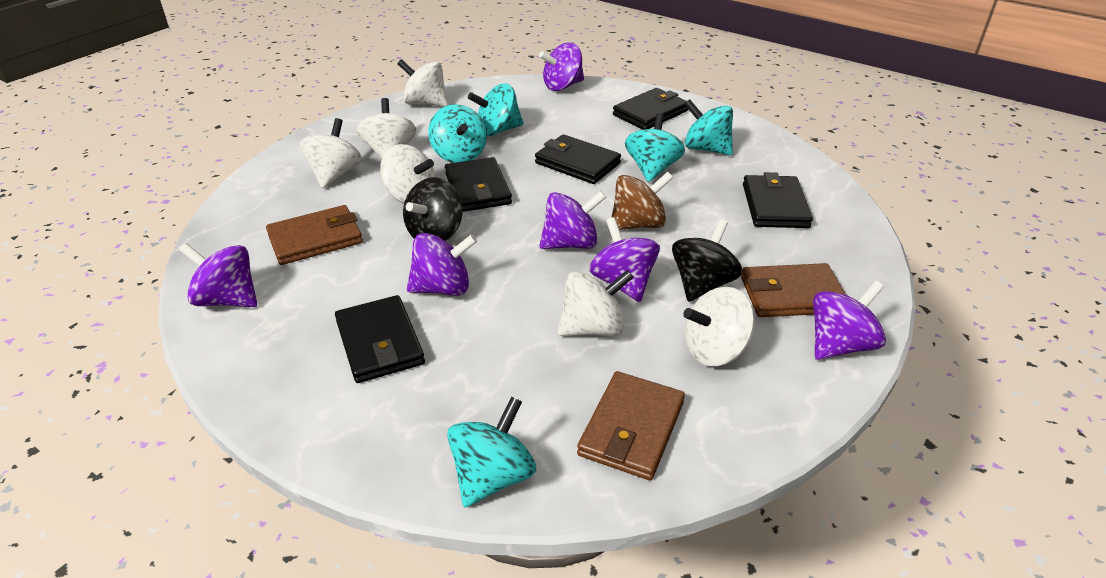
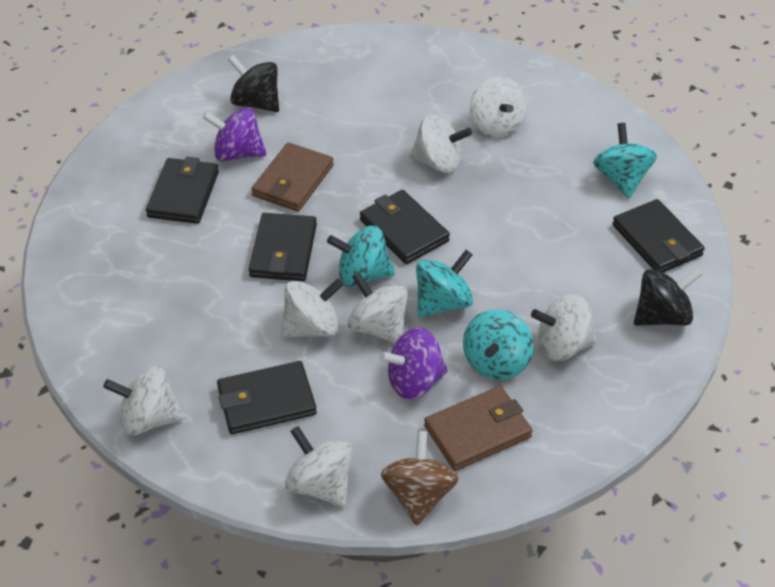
brown wallet: 3 -> 2
purple spinning top: 6 -> 2
turquoise spinning top: 5 -> 4
white spinning top: 6 -> 7

